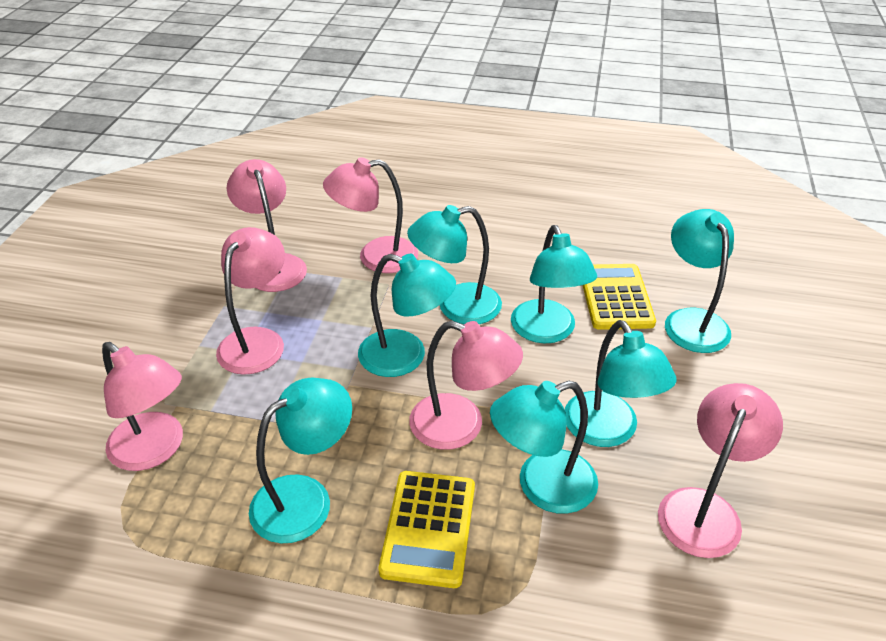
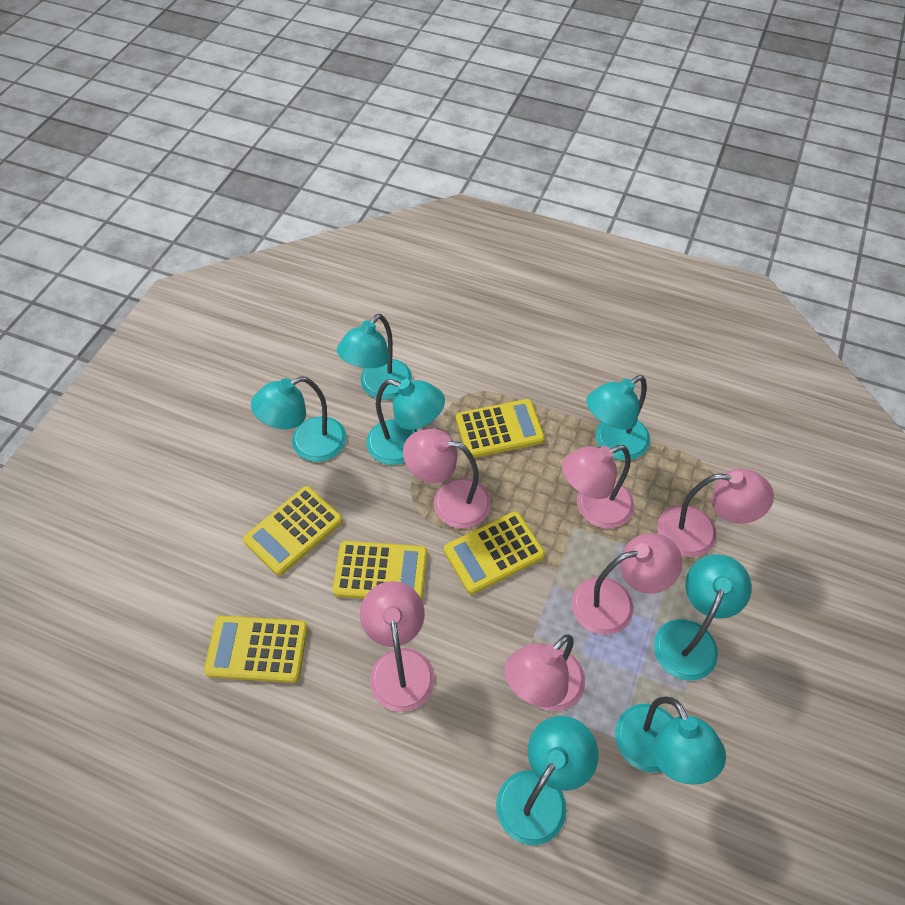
yellow calculator: 2 -> 5

